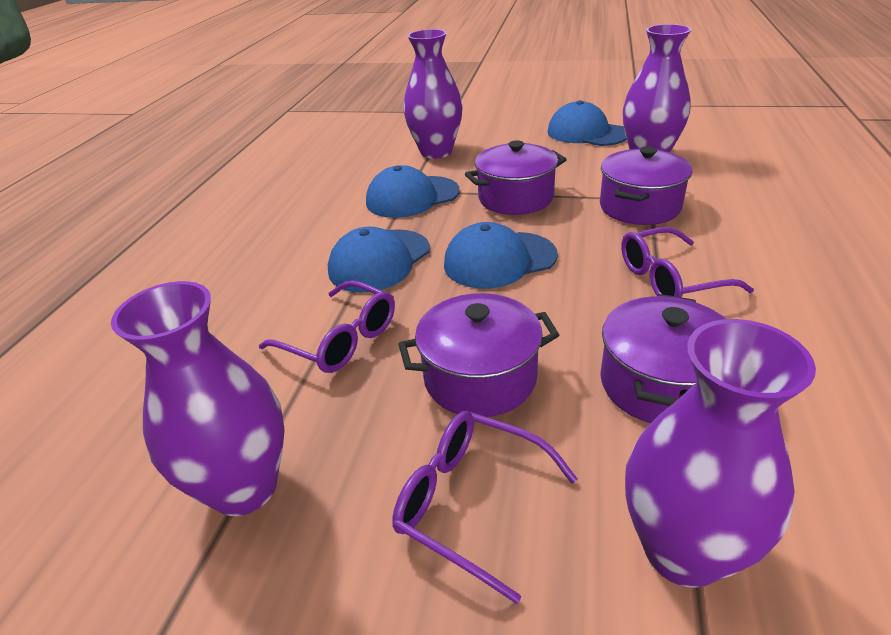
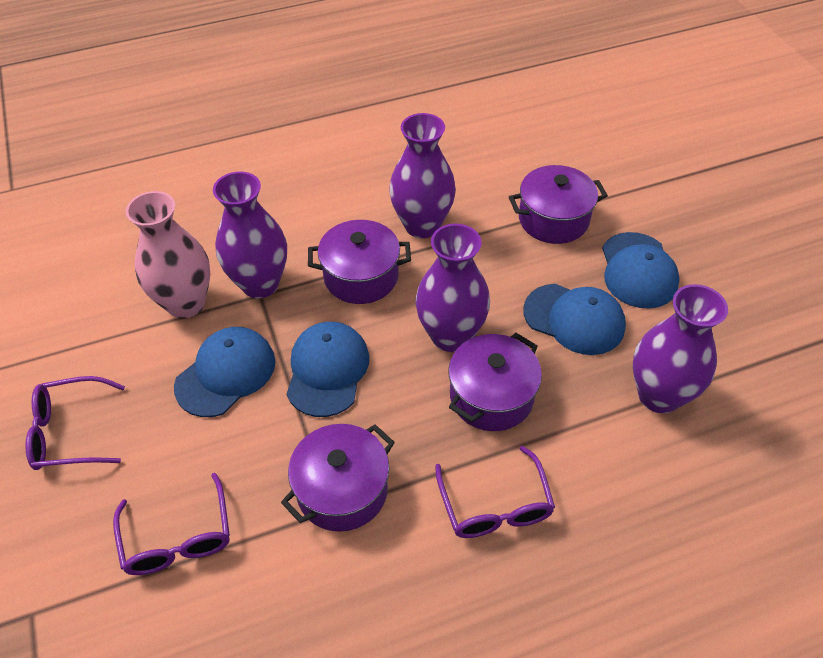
pink vase: 0 -> 1

